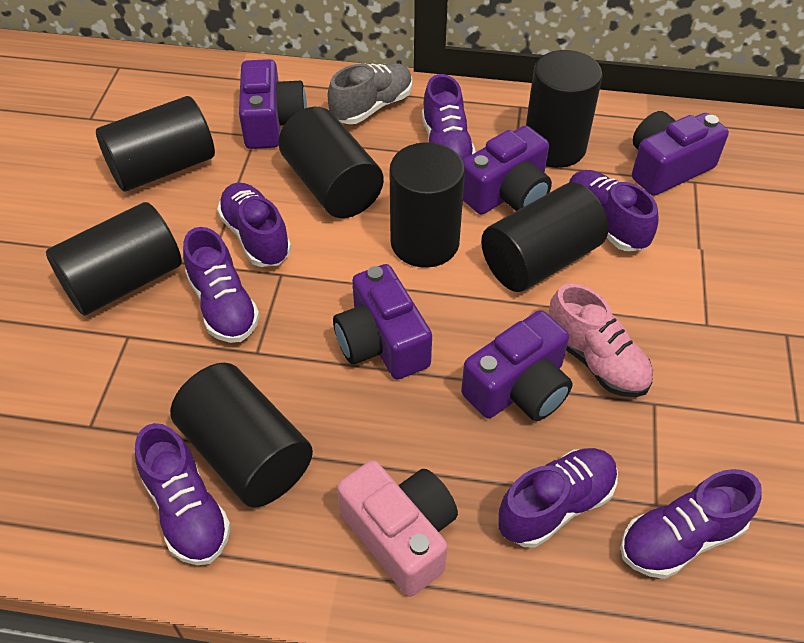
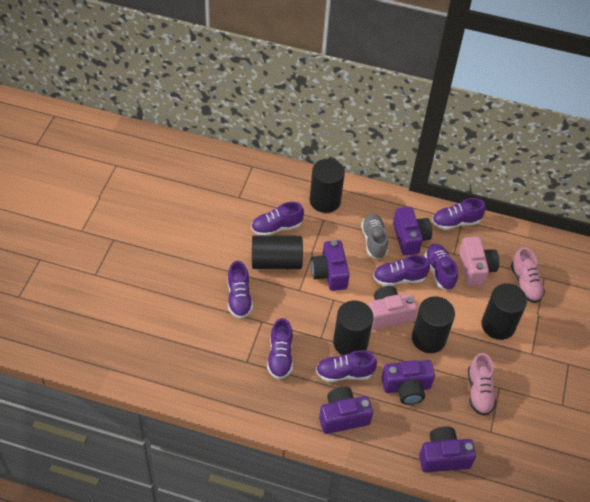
black cylinder: 7 -> 5
pink camera: 1 -> 2
pink shoe: 1 -> 2

